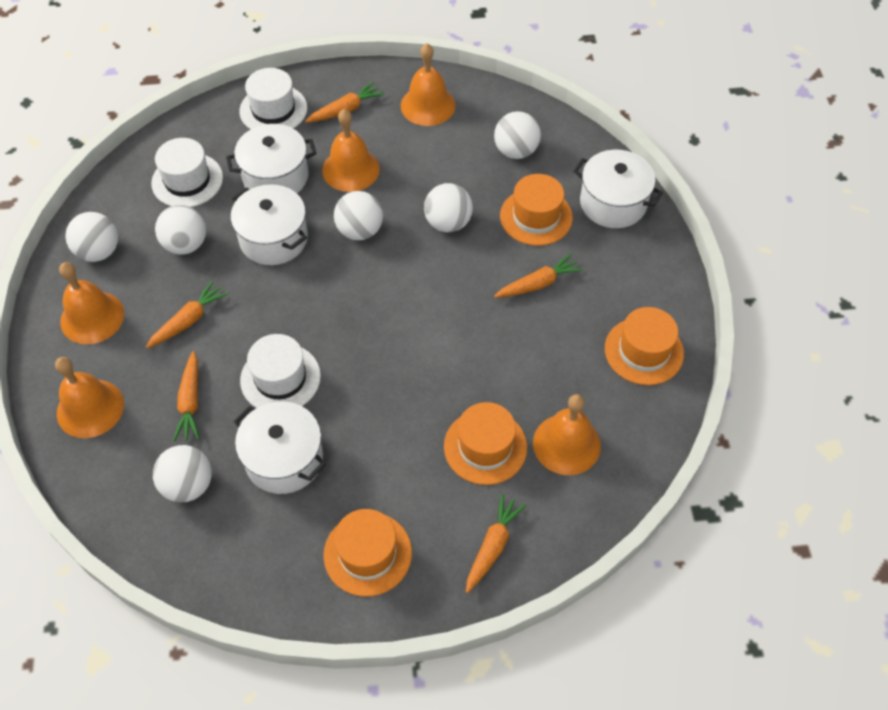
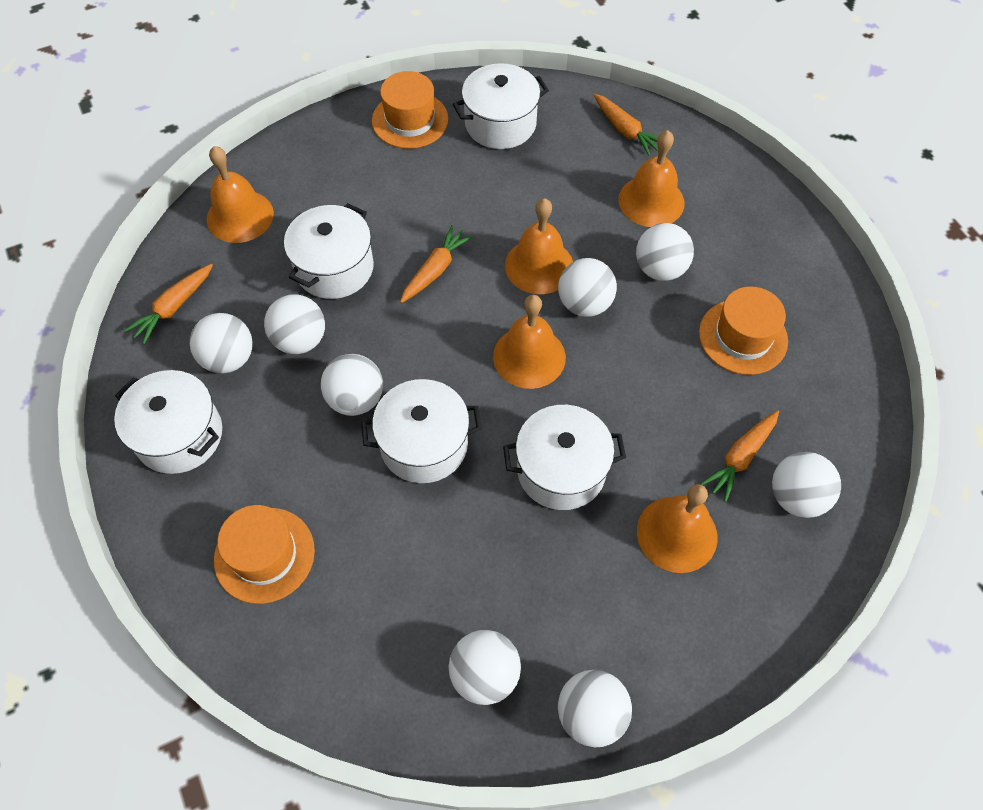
orange carrot: 5 -> 4
orange hat: 4 -> 3
white ball: 6 -> 8
white hat: 3 -> 0
white pot: 4 -> 5

